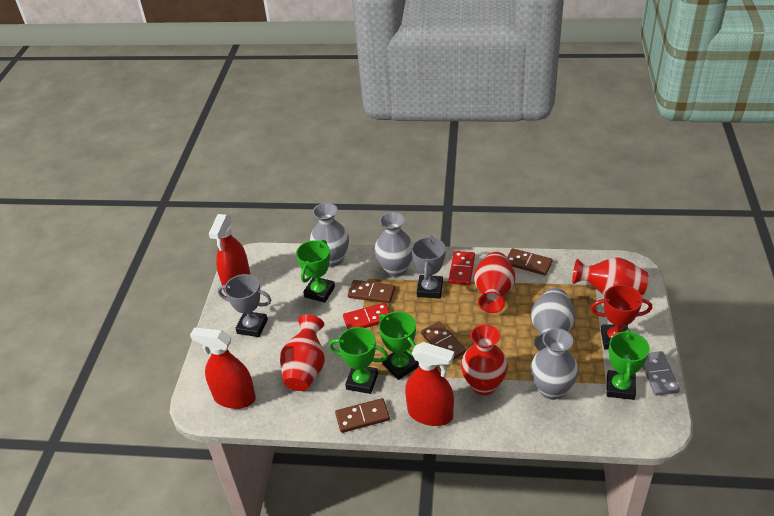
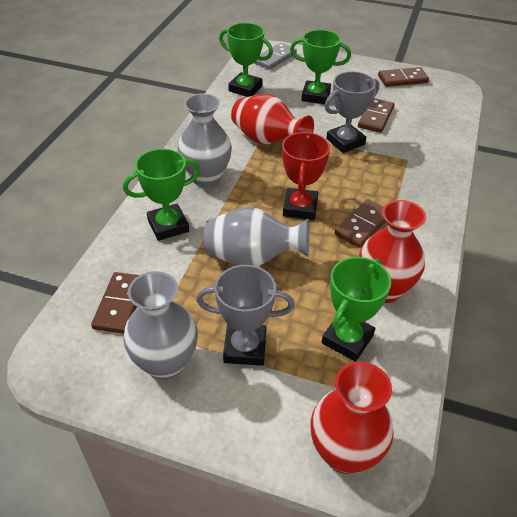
grey vase: 4 -> 3
red domino: 2 -> 0
red spray bottle: 3 -> 0
red vase: 4 -> 3

